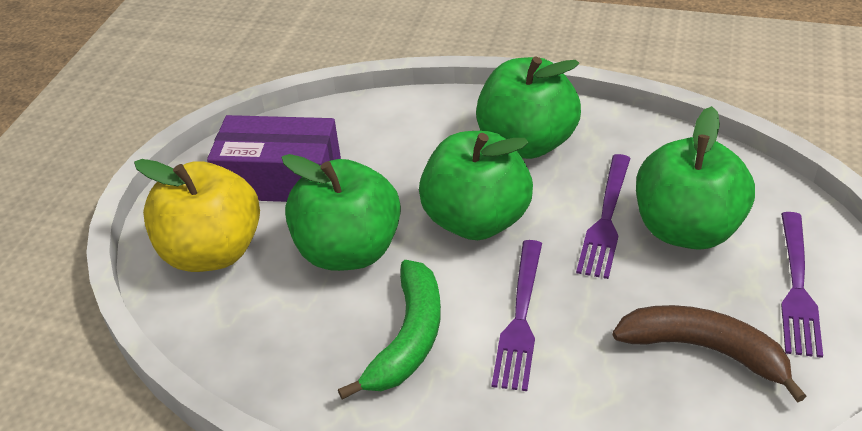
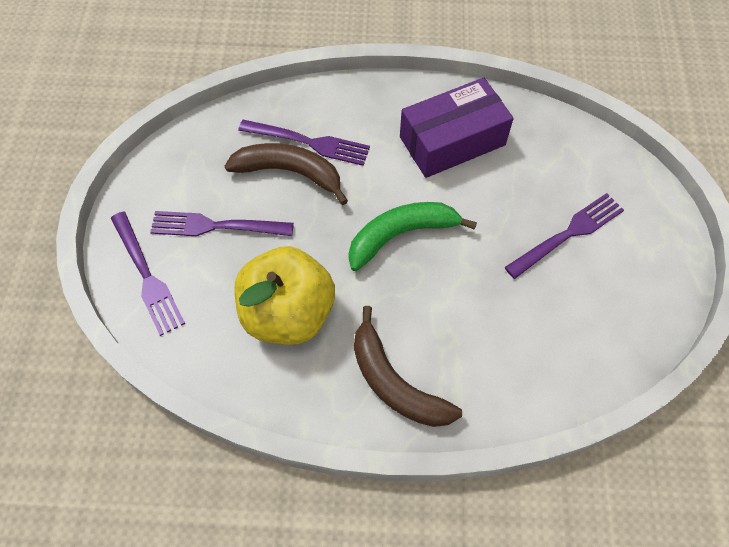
brown banana: 1 -> 2
green apple: 4 -> 0
purple fork: 3 -> 4

